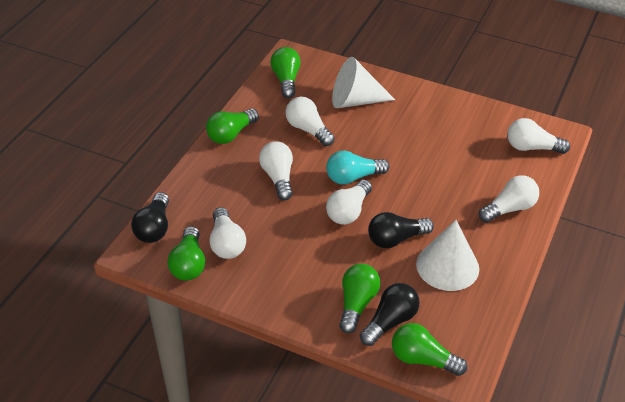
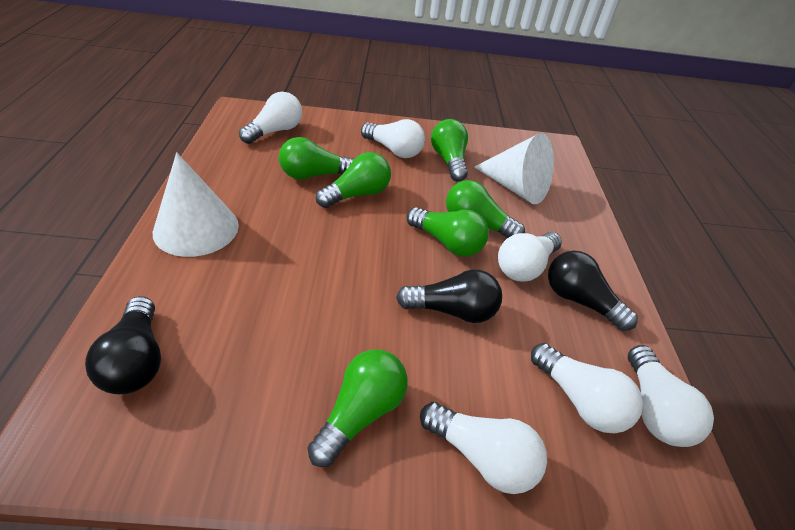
green light bulb: 5 -> 6
turquoise light bulb: 1 -> 0

